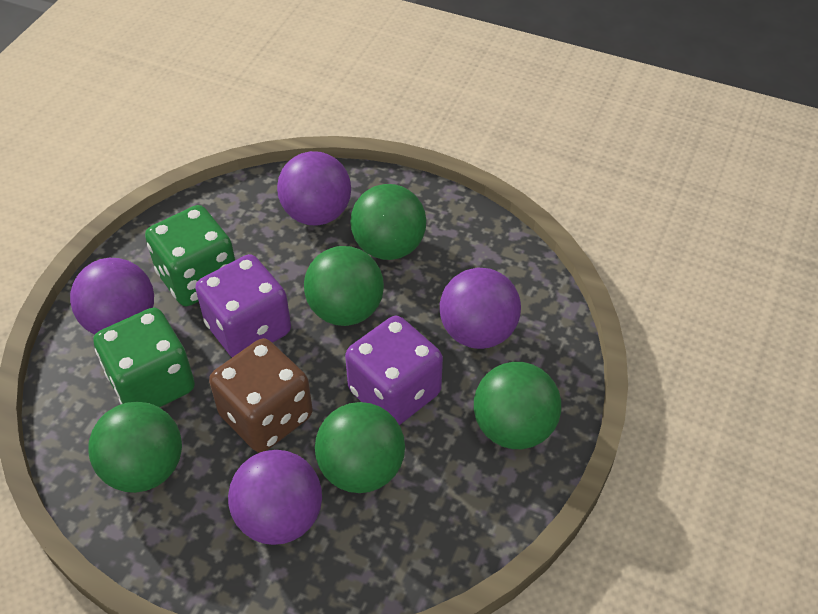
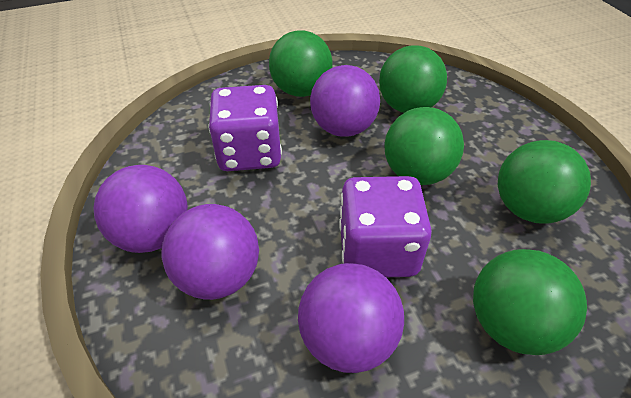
brown dice: 1 -> 0
green dice: 2 -> 0

